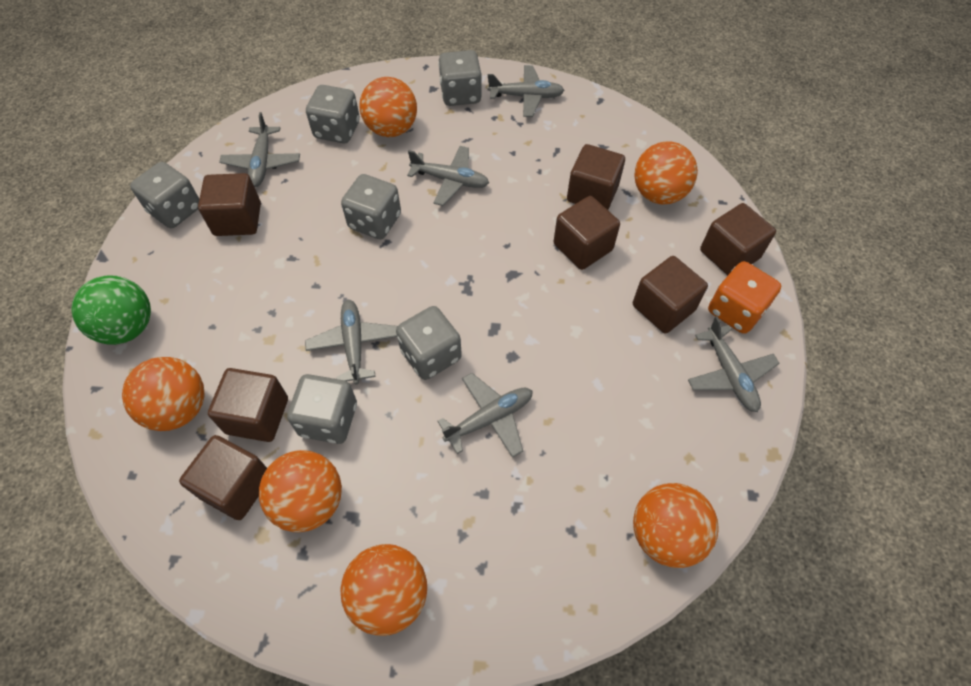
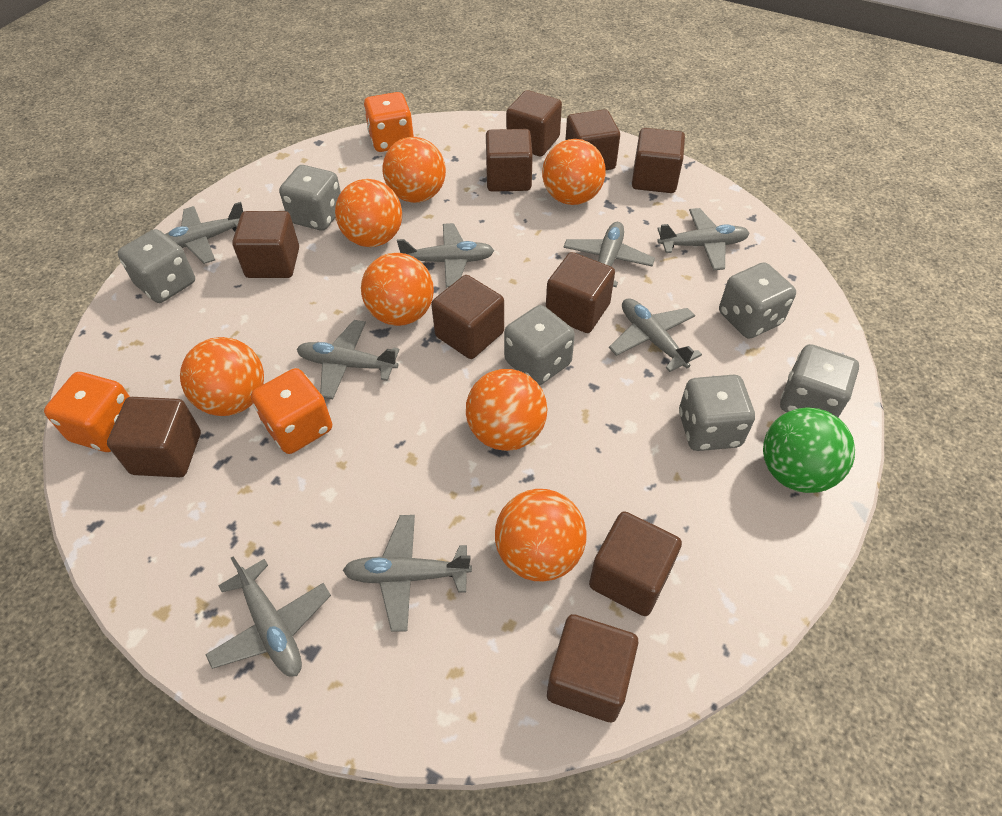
brown cube: 7 -> 10
grey plane: 6 -> 8
orange ball: 6 -> 7
orange dice: 1 -> 3

